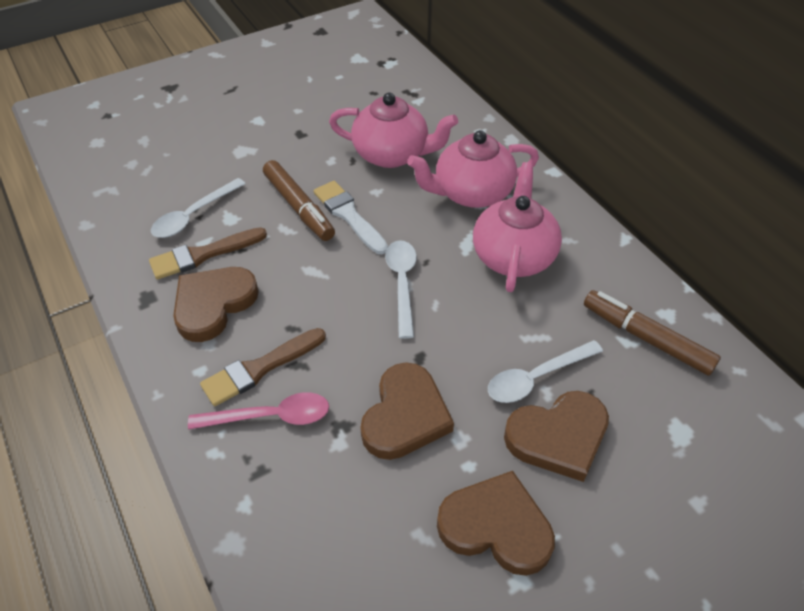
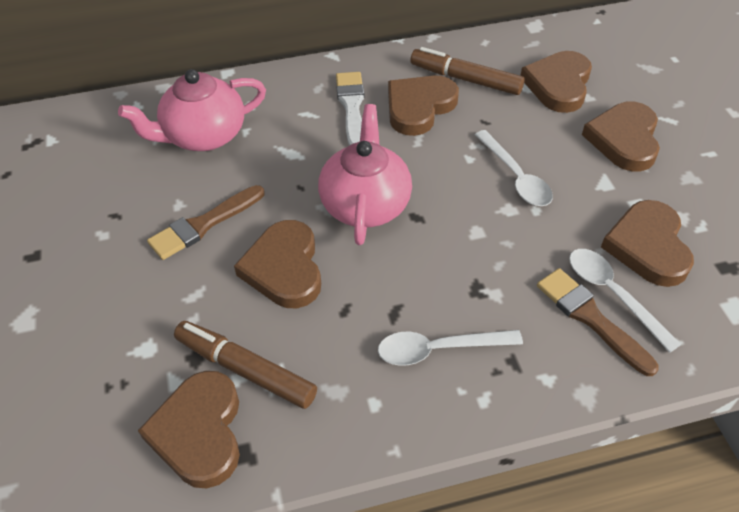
brown heart: 4 -> 6
pink spoon: 1 -> 0
pink teapot: 3 -> 2

